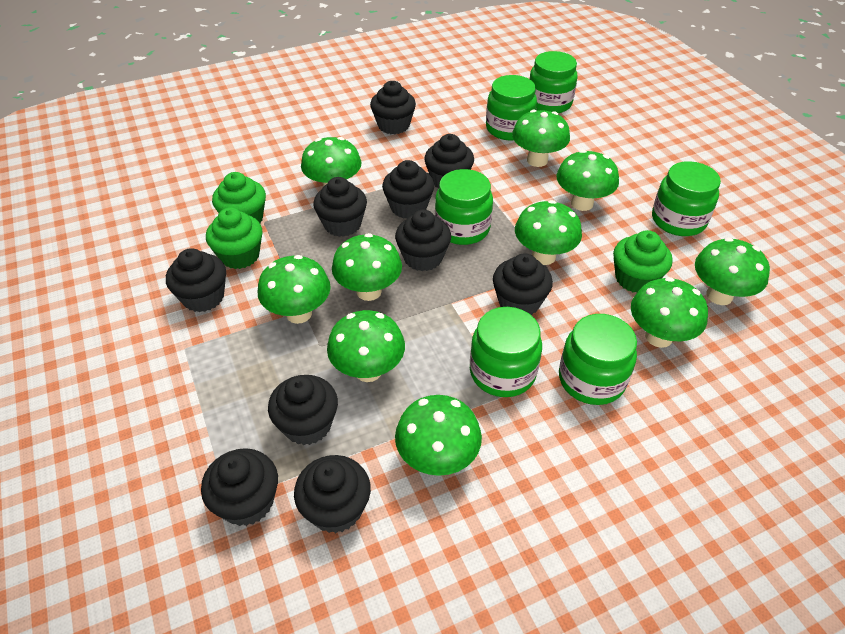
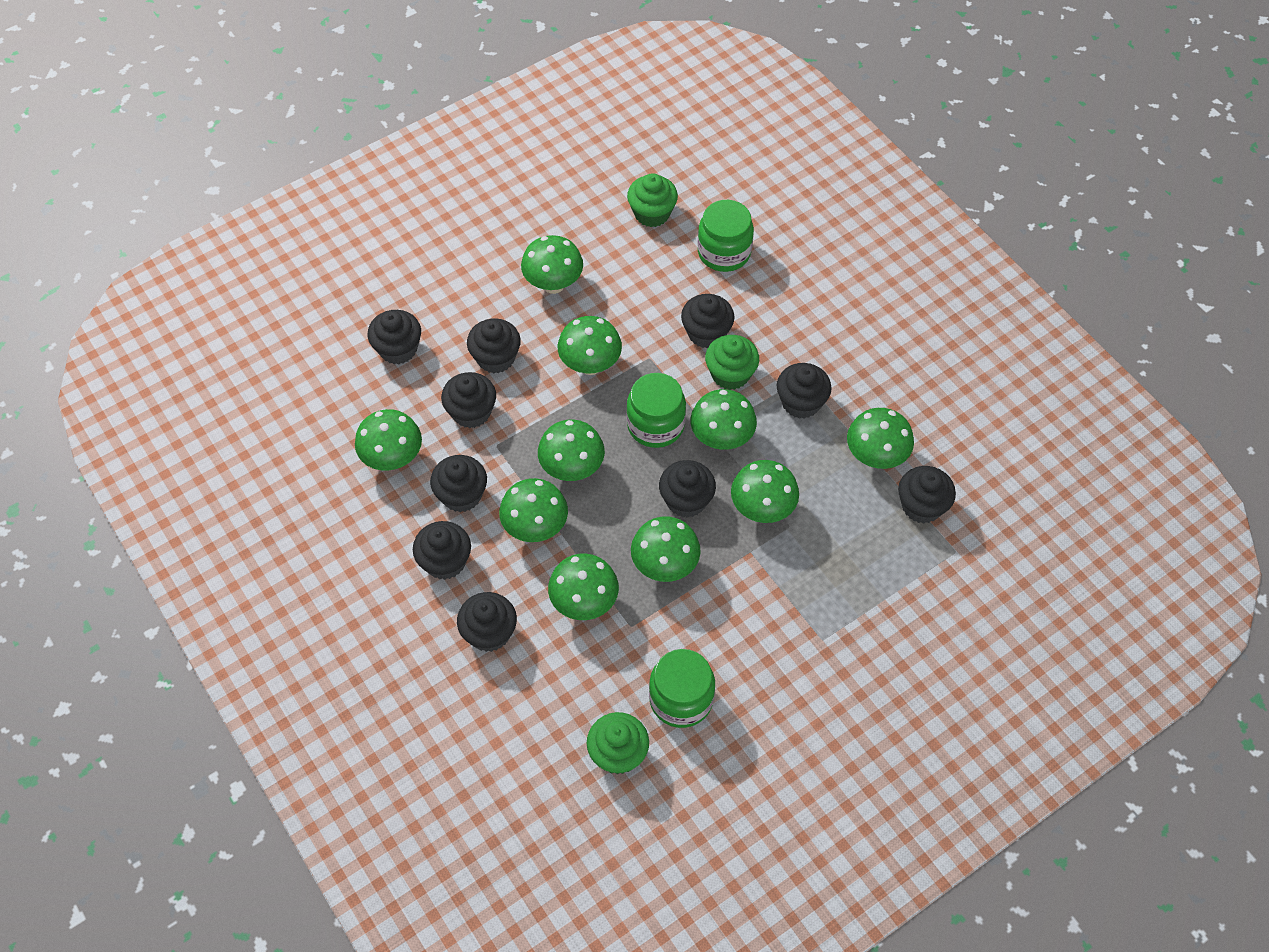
green jar: 6 -> 3

